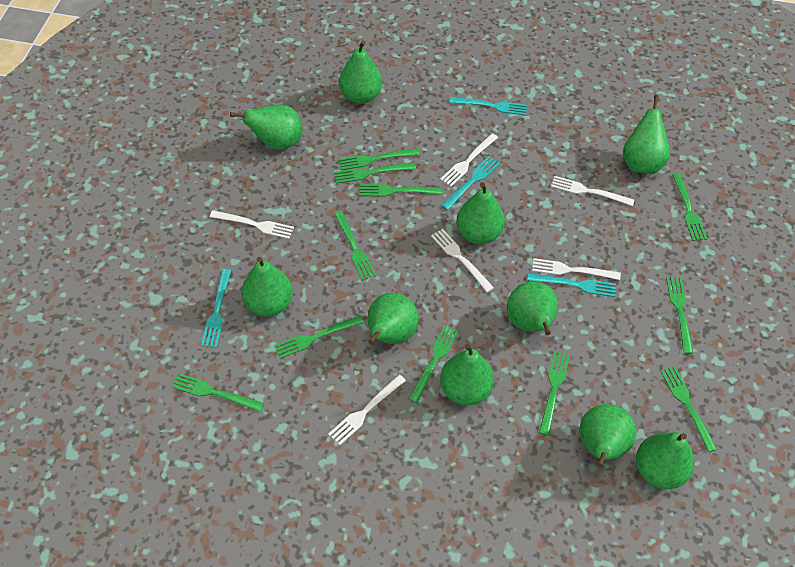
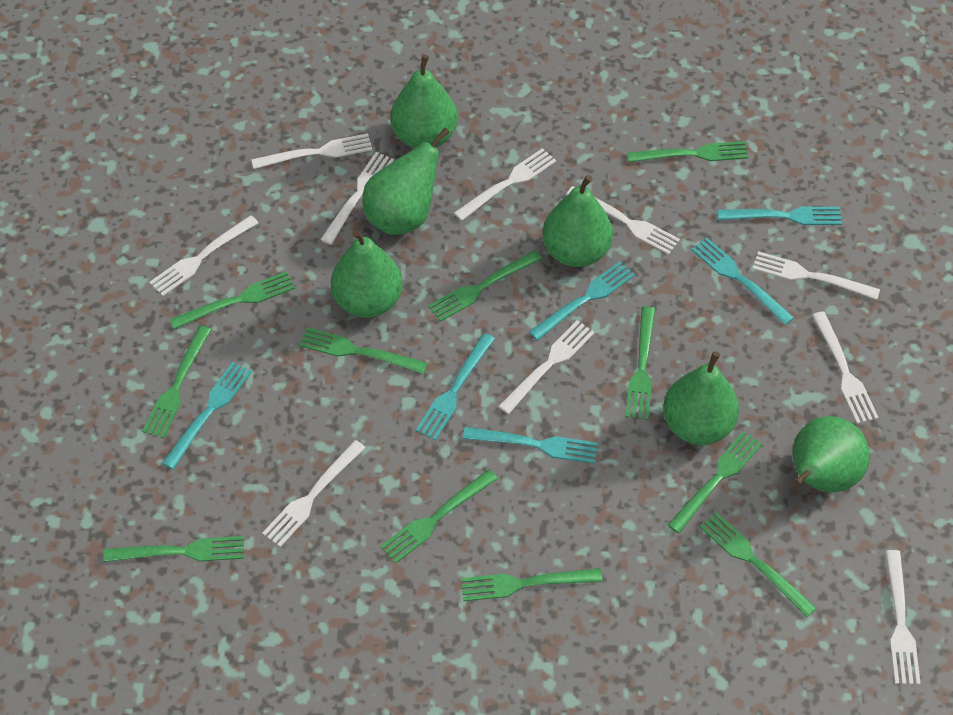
green pear: 10 -> 6
turquoise fork: 4 -> 6
white fork: 6 -> 10

